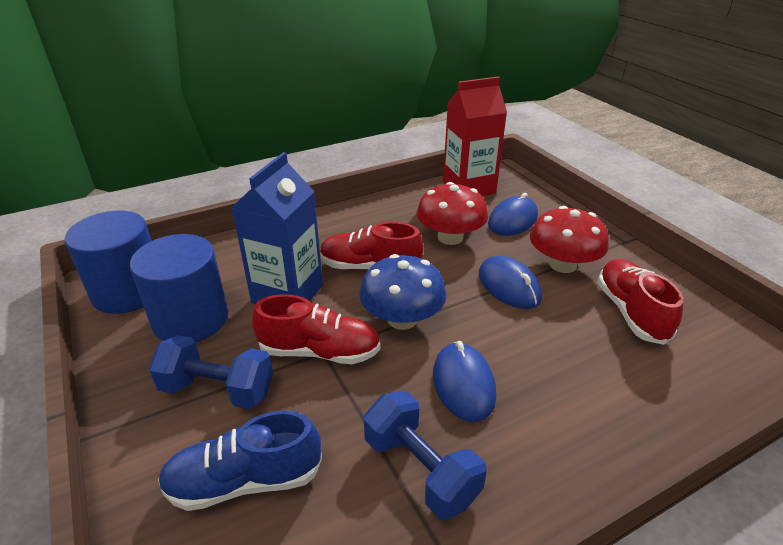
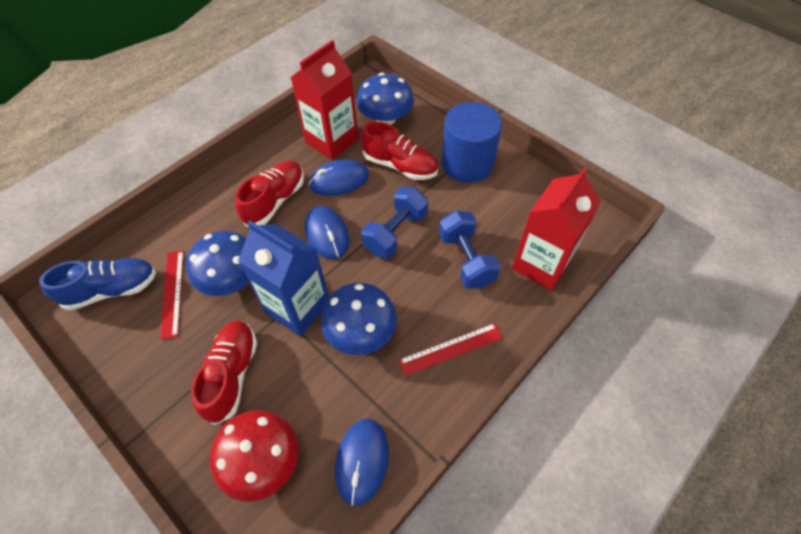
blue cylinder: 2 -> 1
blue mushroom: 1 -> 3
red carton: 1 -> 2
red mushroom: 2 -> 1
red ruler: 0 -> 2

